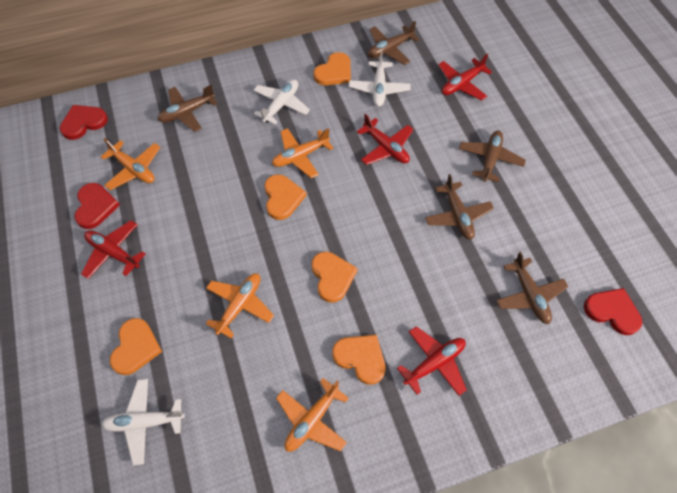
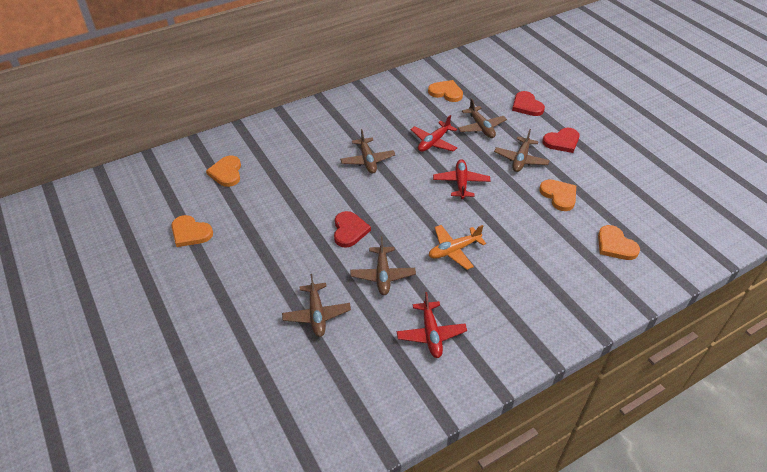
orange plane: 4 -> 1
red plane: 4 -> 3
white plane: 3 -> 0

